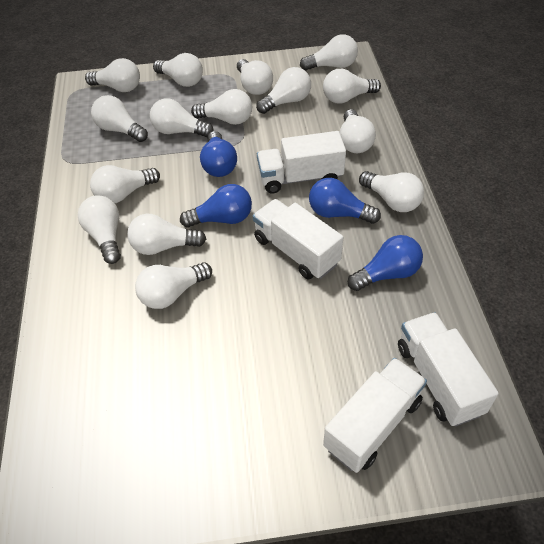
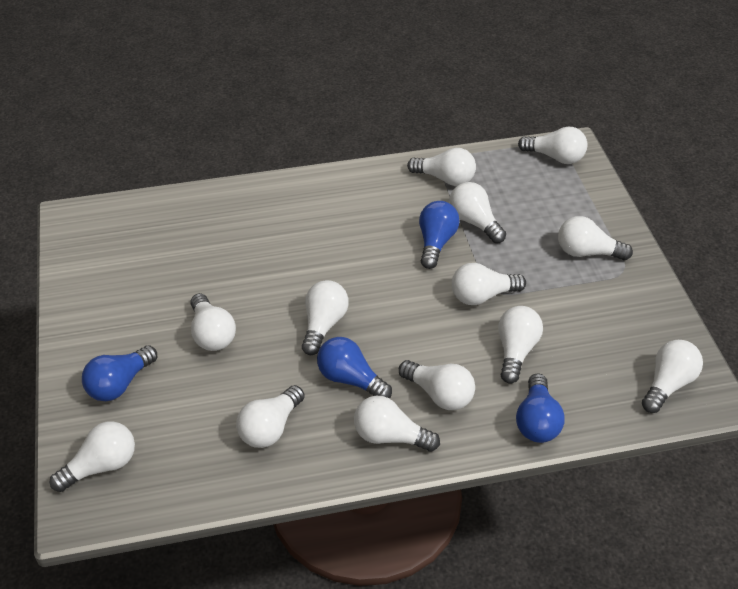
white light bulb: 15 -> 13
white truck: 4 -> 0

